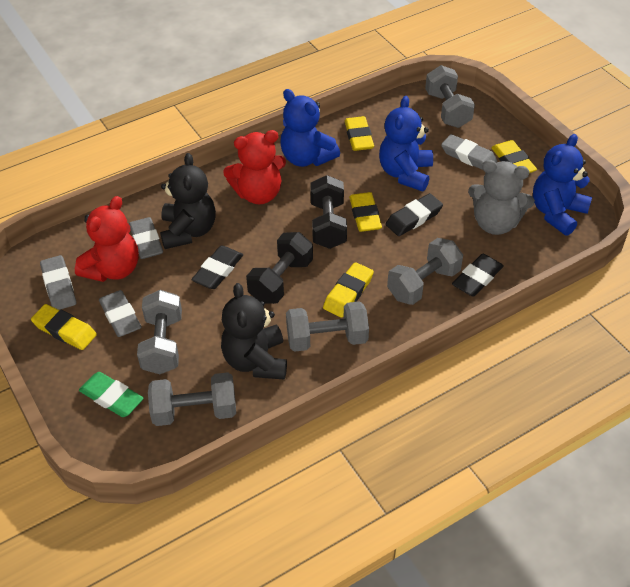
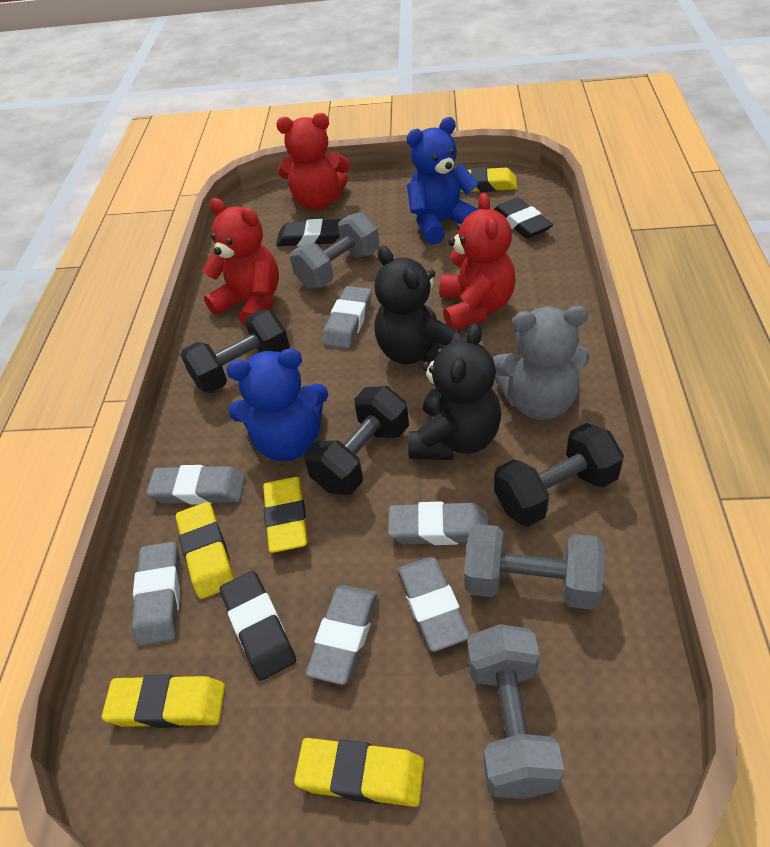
black dumbbell: 2 -> 3
blue teddy bear: 3 -> 2
green eraser: 1 -> 0
grey dumbbell: 5 -> 3
grey eraser: 4 -> 6
red teddy bear: 2 -> 3

